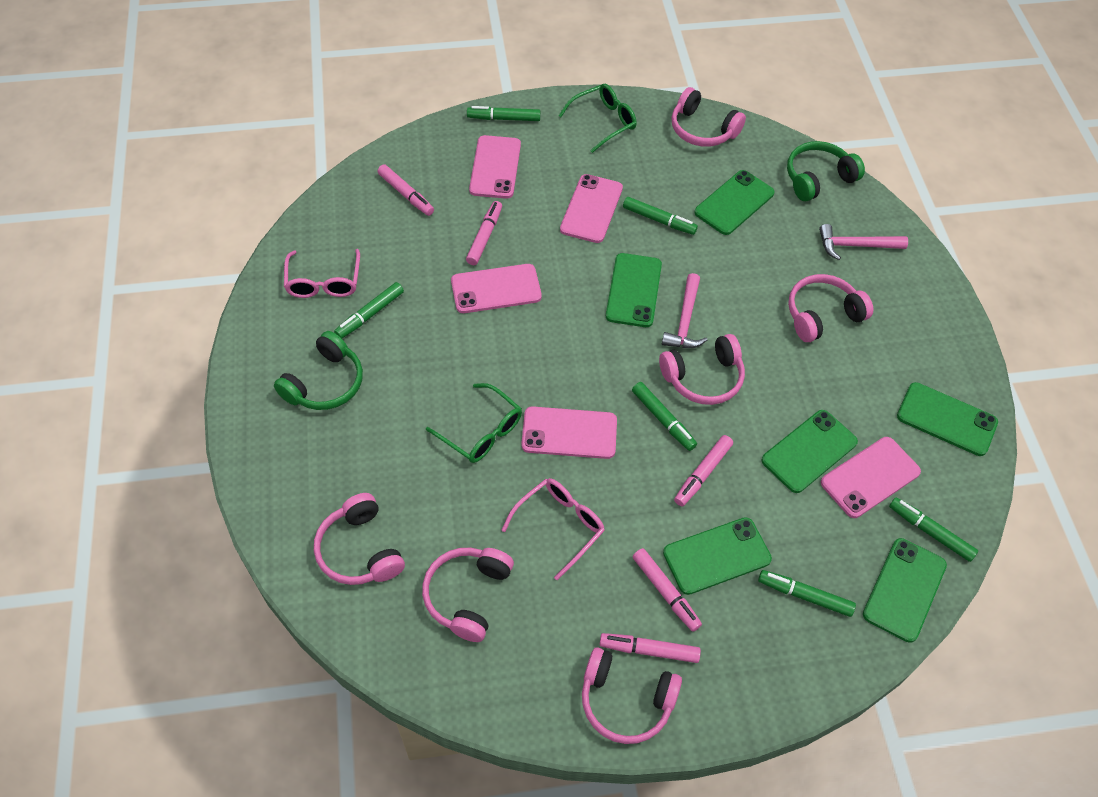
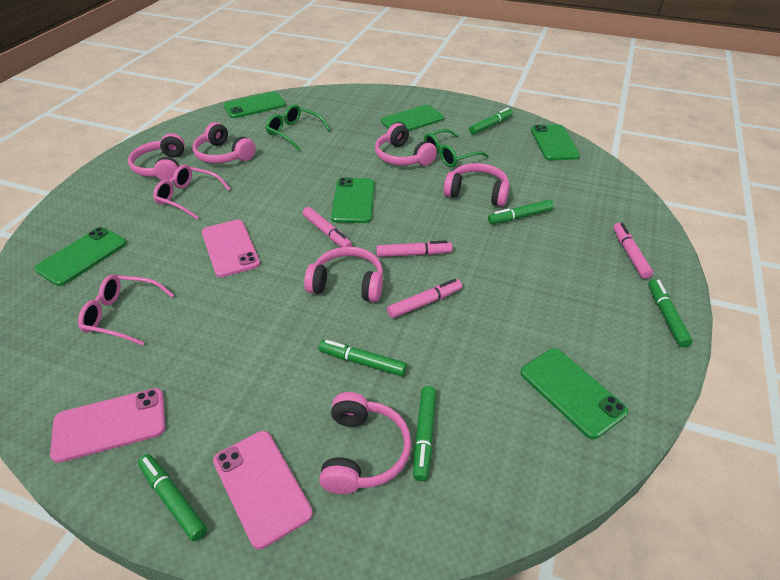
green headphones: 2 -> 0
pink hammer: 2 -> 0
pink marker: 5 -> 4
pink phone: 5 -> 3

